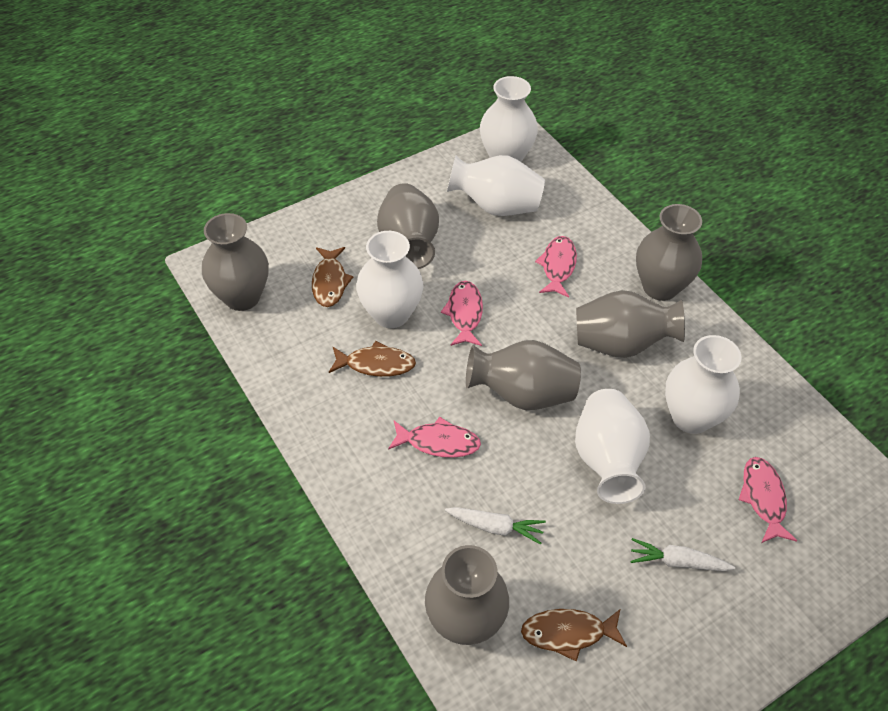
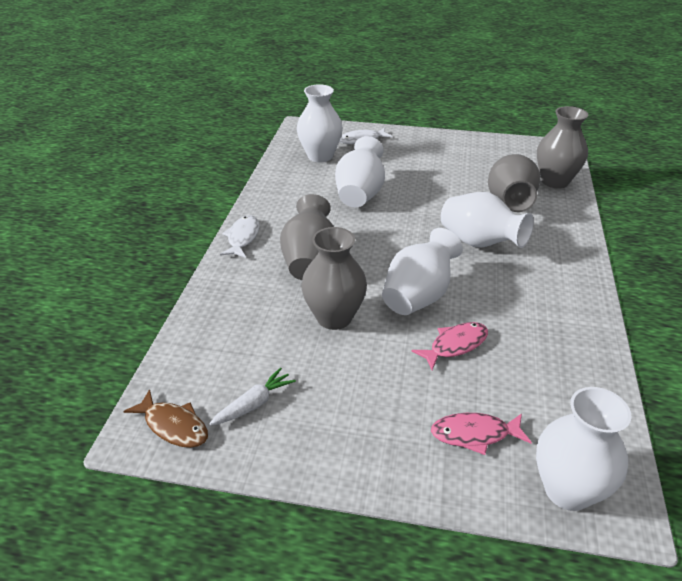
brown fish: 3 -> 1
grey vase: 6 -> 4
pink fish: 4 -> 2
white carrot: 2 -> 1
white fish: 0 -> 2

